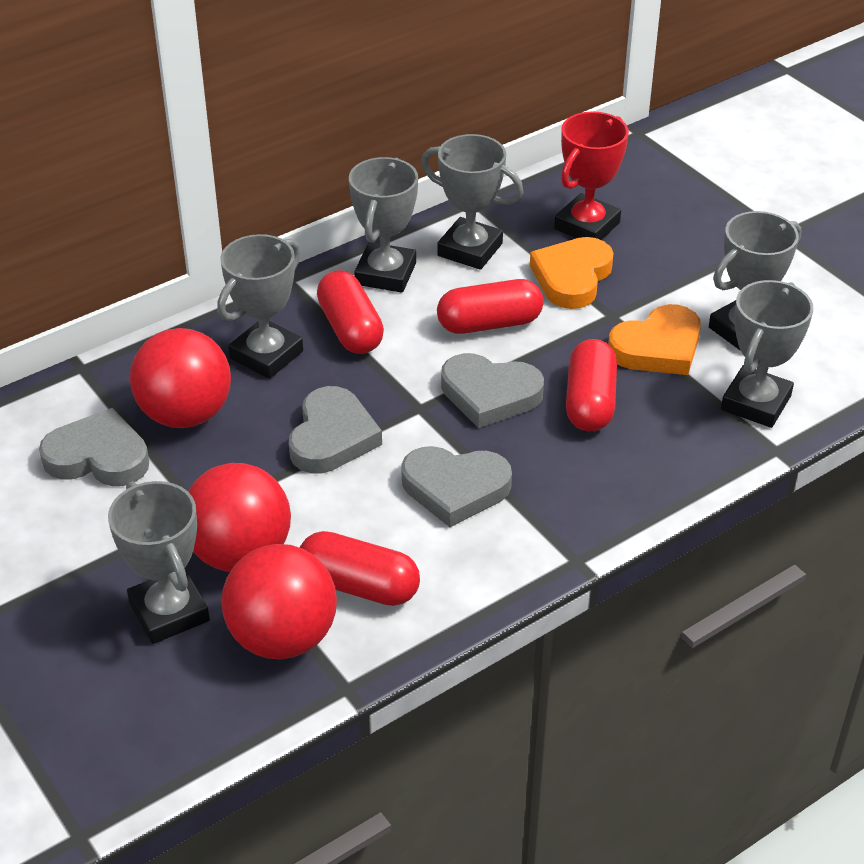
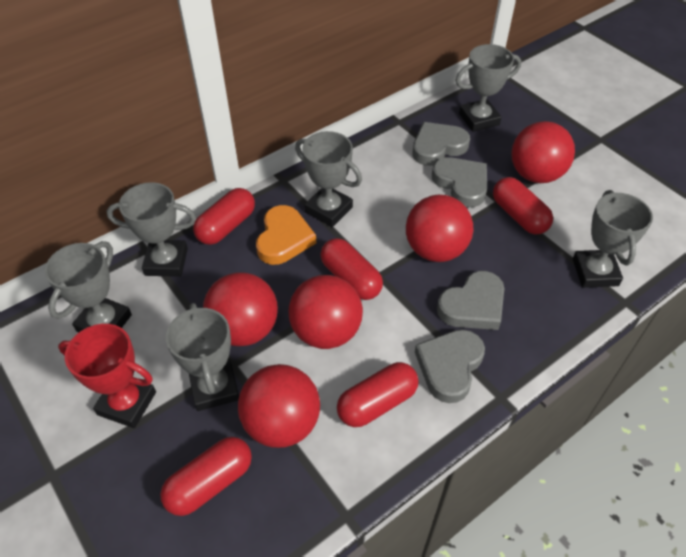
orange heart: 2 -> 1
red ball: 3 -> 5
red capsule: 4 -> 5

